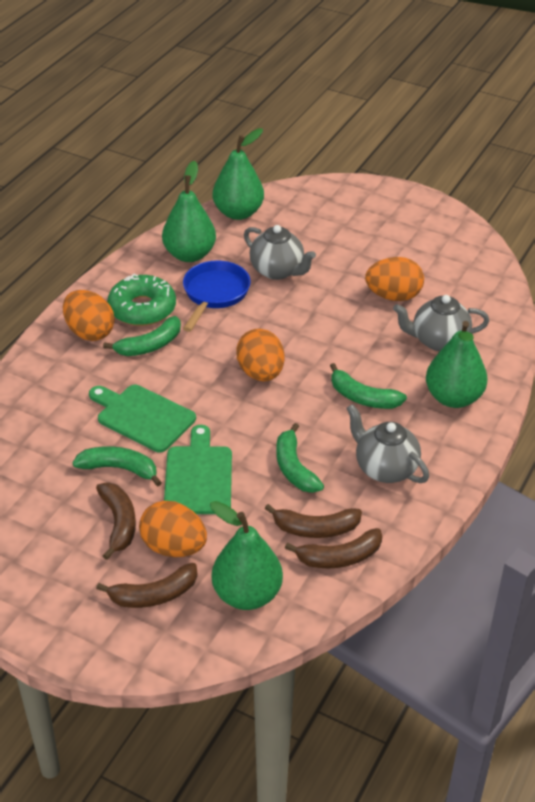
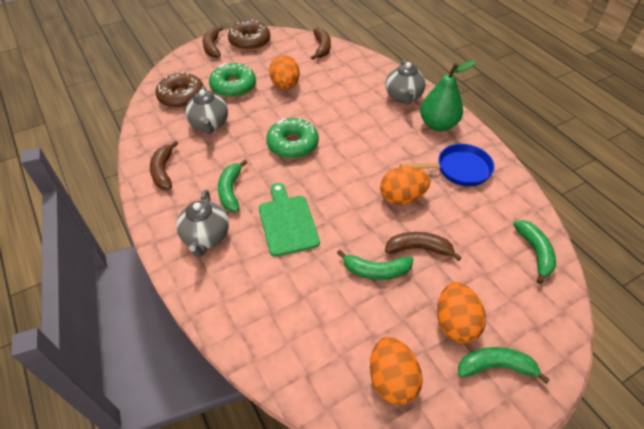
brown donut: 0 -> 2
green cutting board: 2 -> 1
green donut: 1 -> 2
green pear: 4 -> 1

